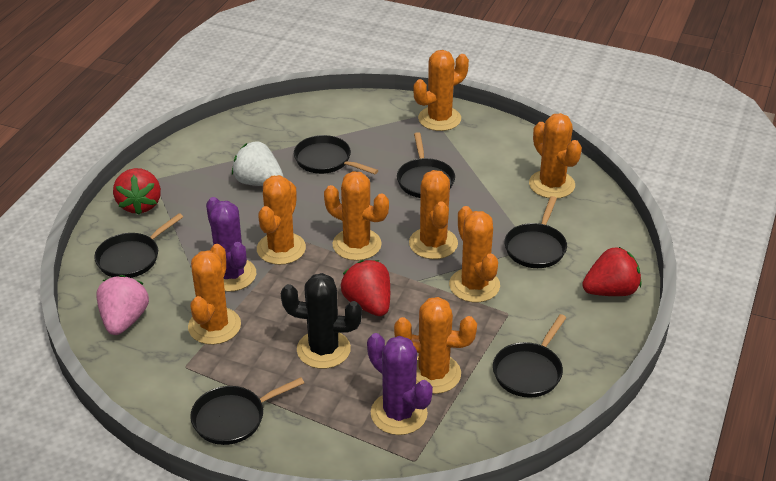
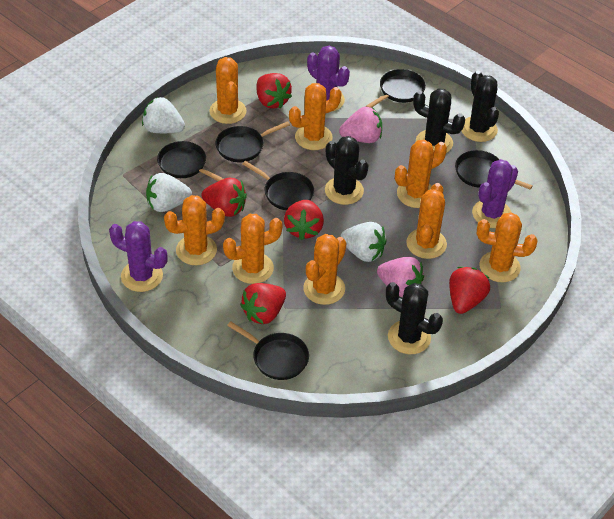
black cactus: 1 -> 4
pink strawberry: 1 -> 2
purple cactus: 2 -> 3
red strawberry: 3 -> 5
white strawberry: 1 -> 3

